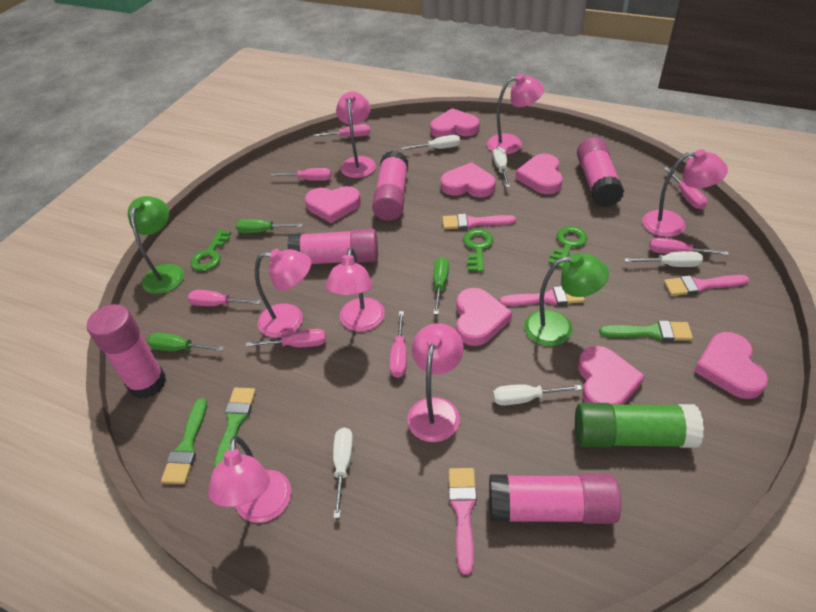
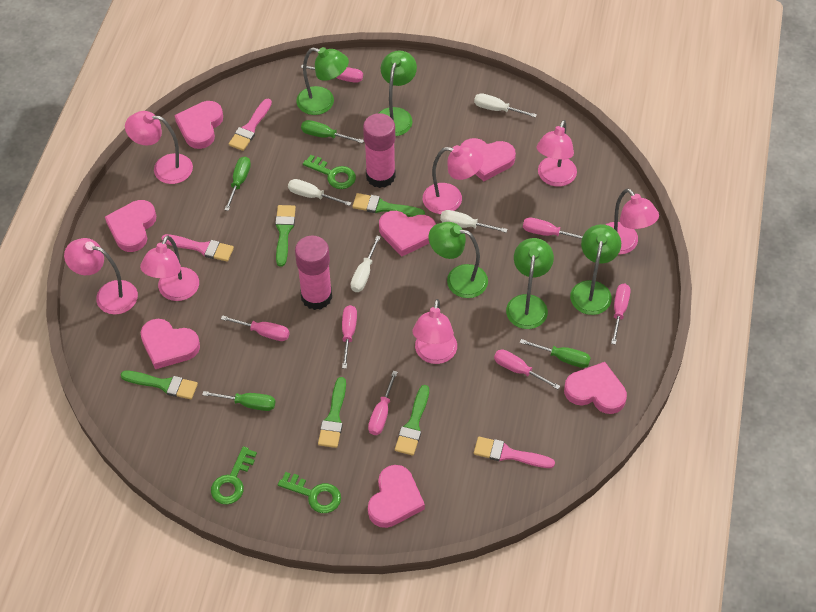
green brush: 3 -> 5
green glue stick: 1 -> 0
green lamp: 2 -> 5
green screwdriver: 3 -> 4
pink brush: 4 -> 3
pink glue stick: 5 -> 2
white screwdriver: 5 -> 4

